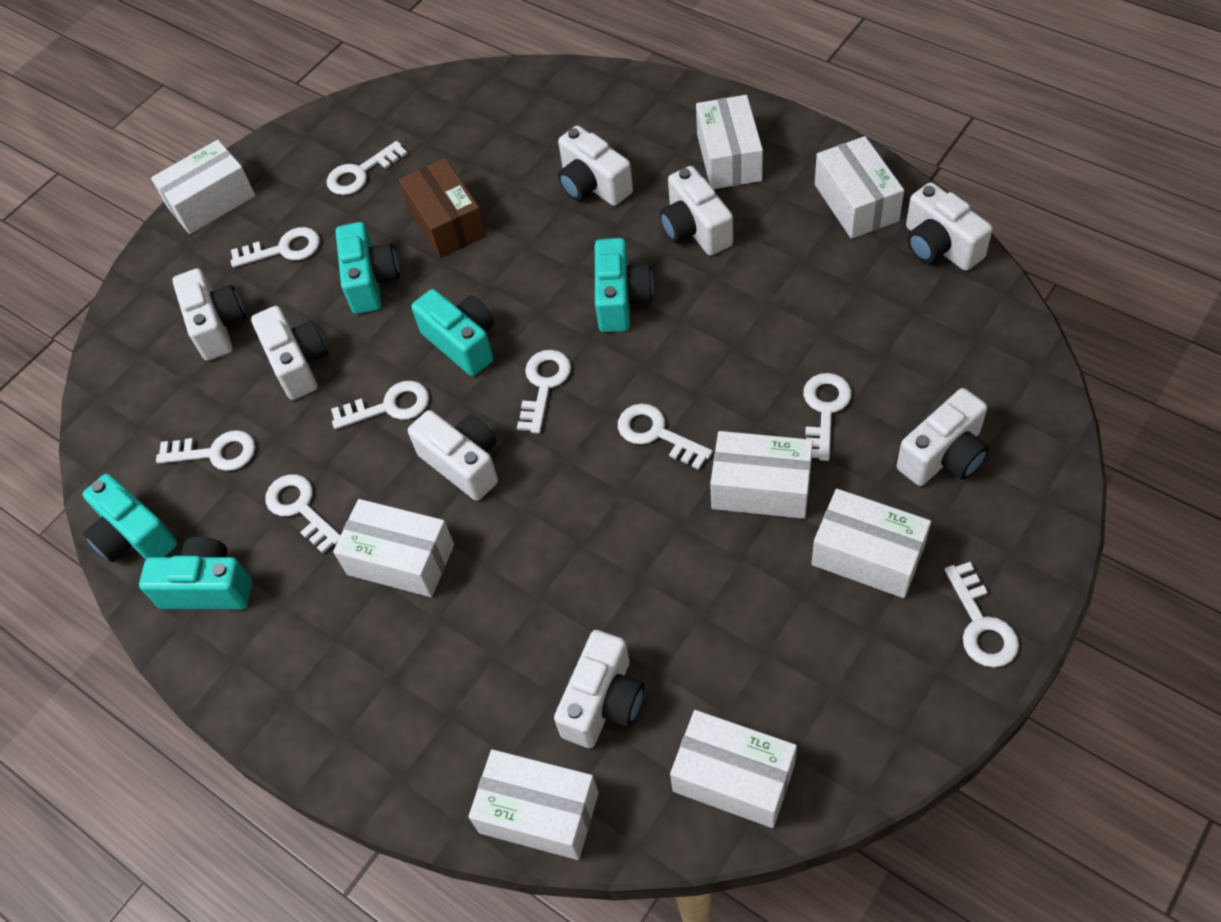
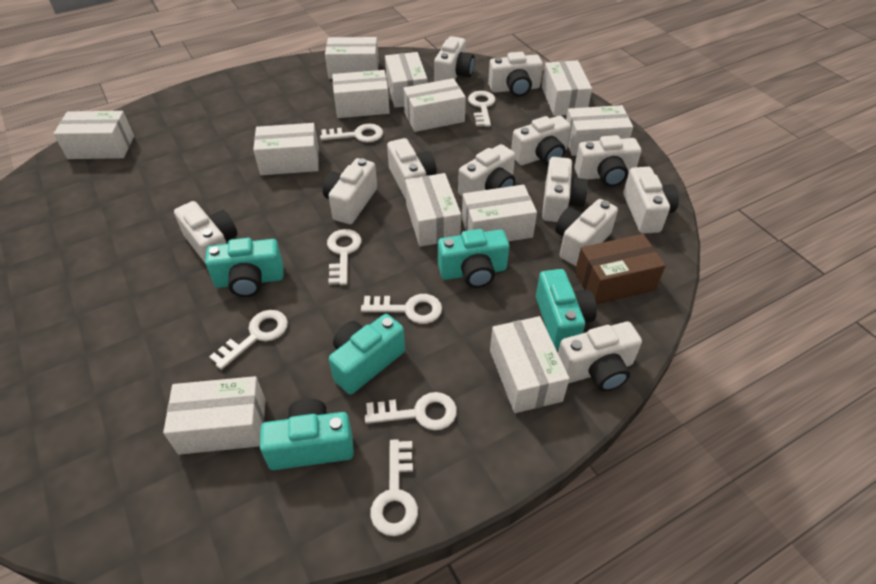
white box: 8 -> 12
white camera: 8 -> 12
white key: 9 -> 7

